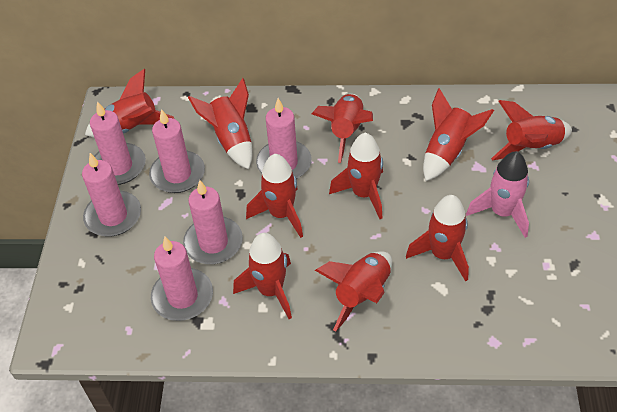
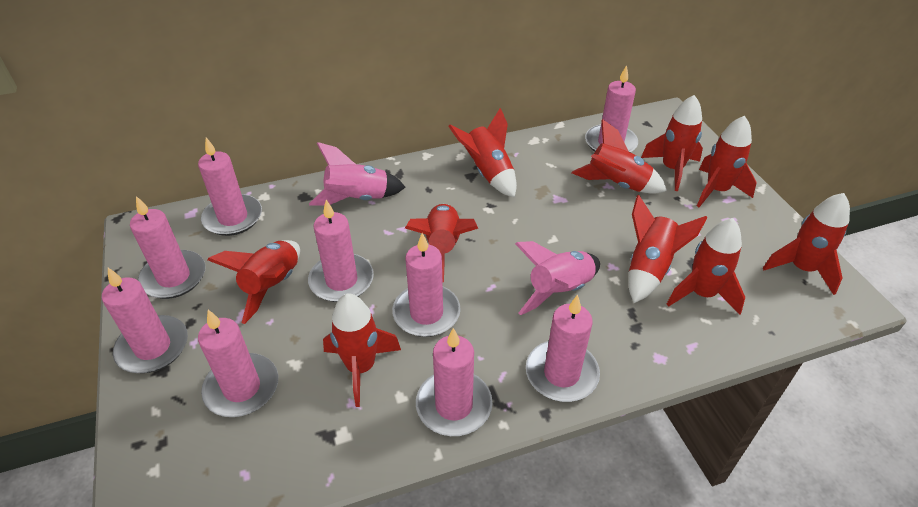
pink candle: 6 -> 9
pink rocket: 1 -> 2

